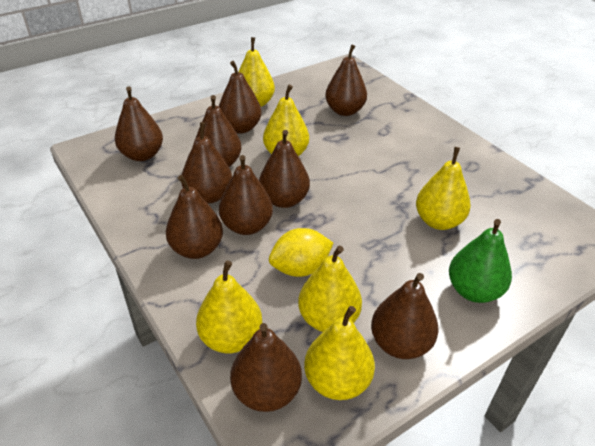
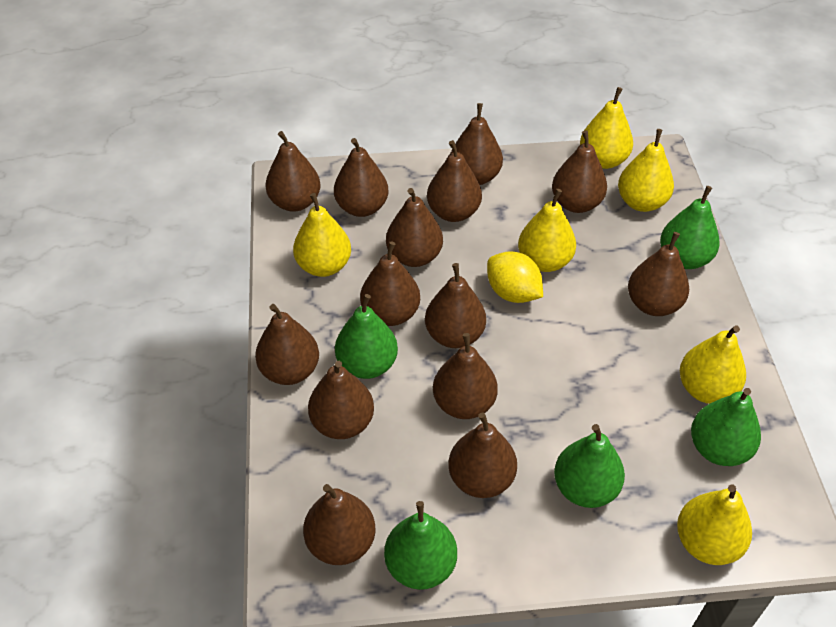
brown pear: 10 -> 14
green pear: 1 -> 5

